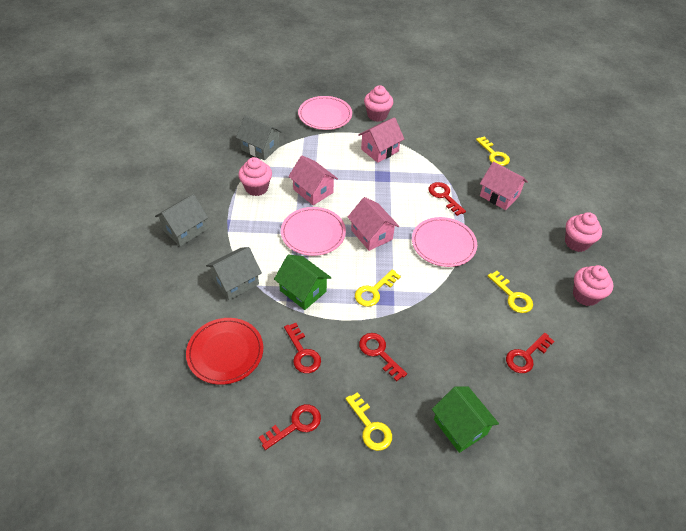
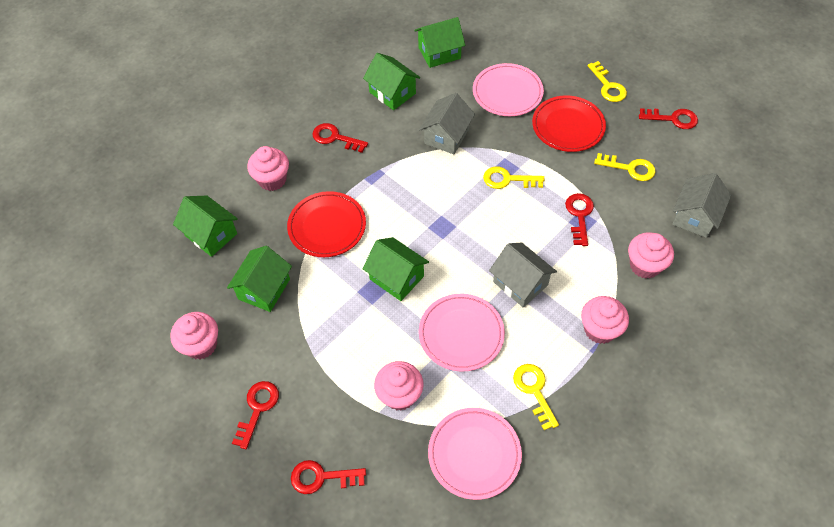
green house: 2 -> 5
pink cupcake: 4 -> 5
pink house: 4 -> 0
red plate: 1 -> 2

